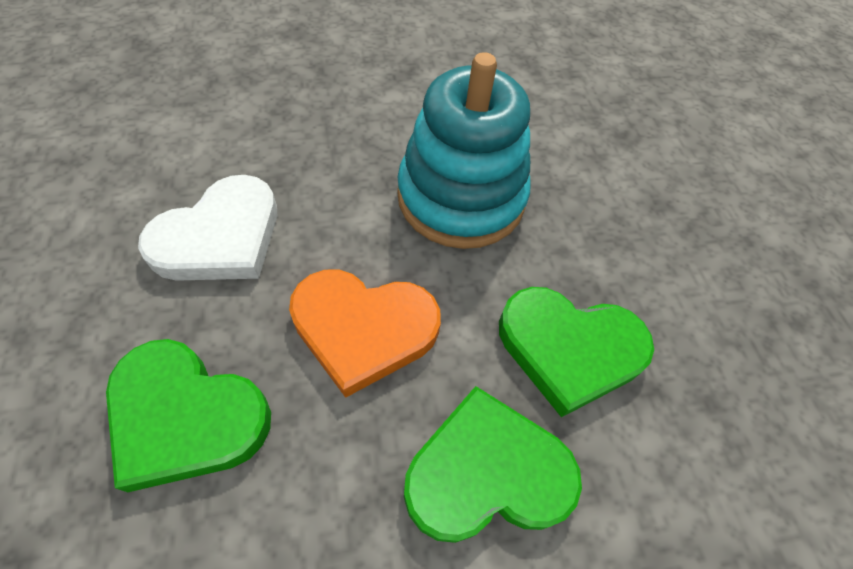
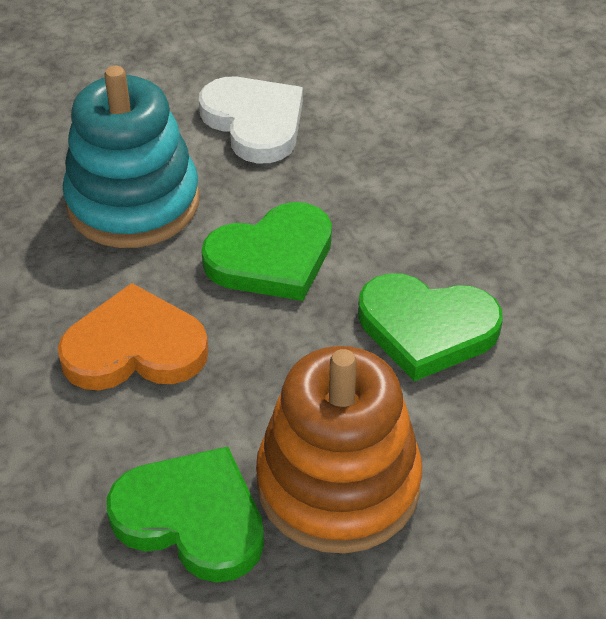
orange stacking toy: 0 -> 1

